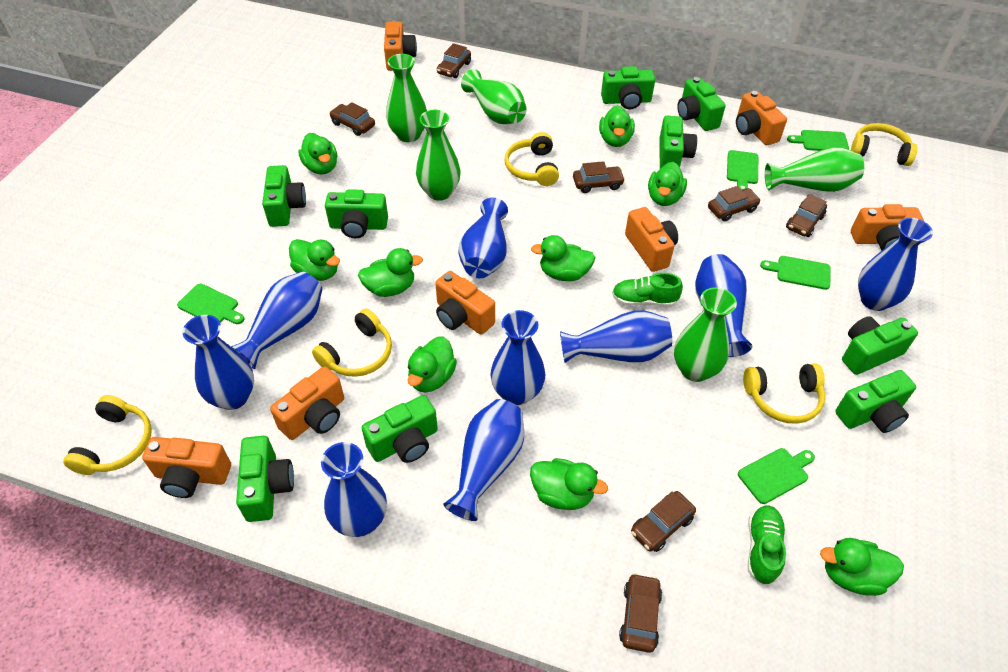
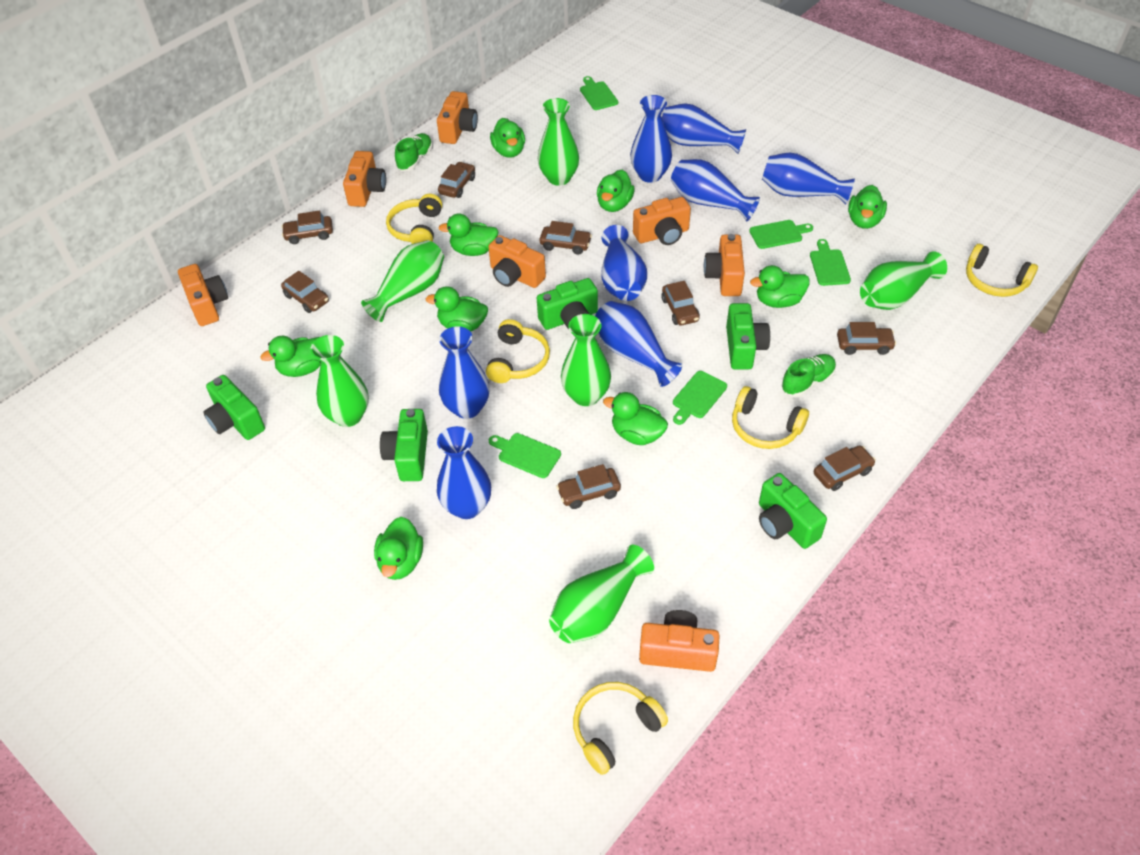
blue vase: 9 -> 8
brown car: 7 -> 8
green camera: 9 -> 5
green vase: 5 -> 6

